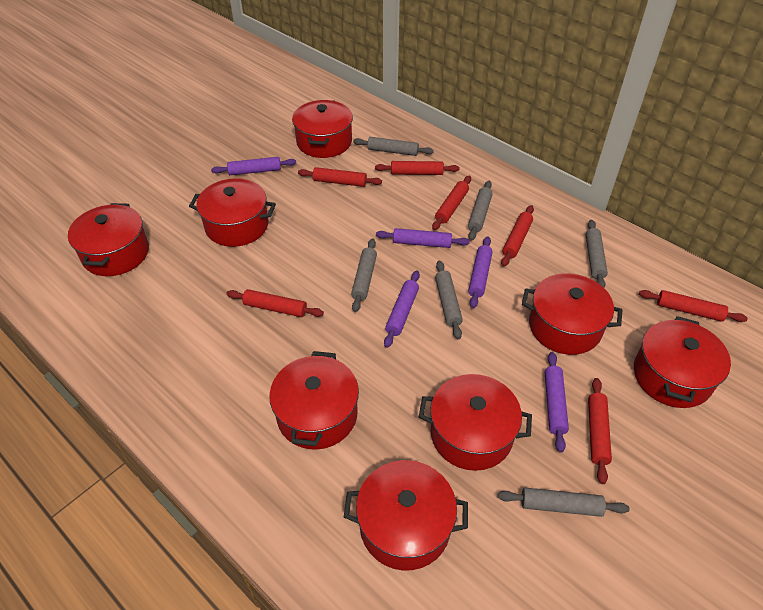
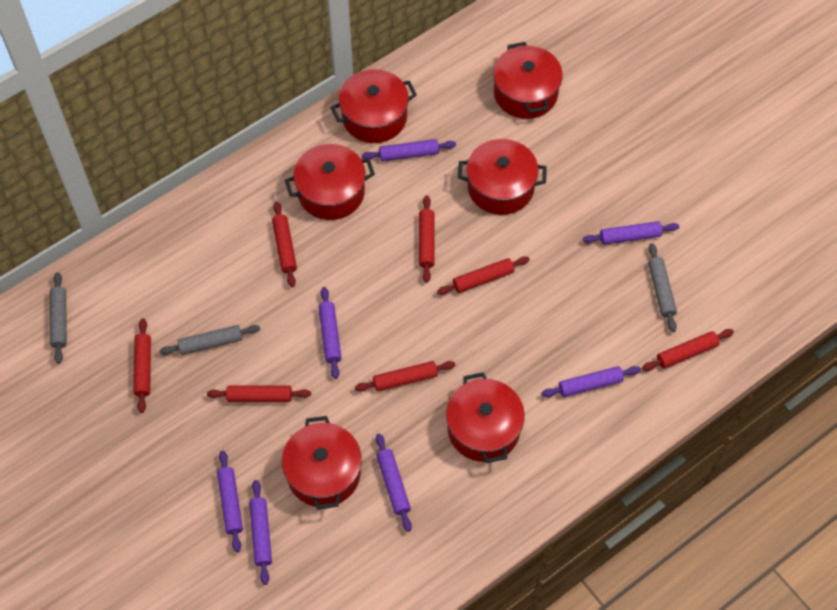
grey rolling pin: 6 -> 3
purple rolling pin: 5 -> 7
red pot: 8 -> 6

